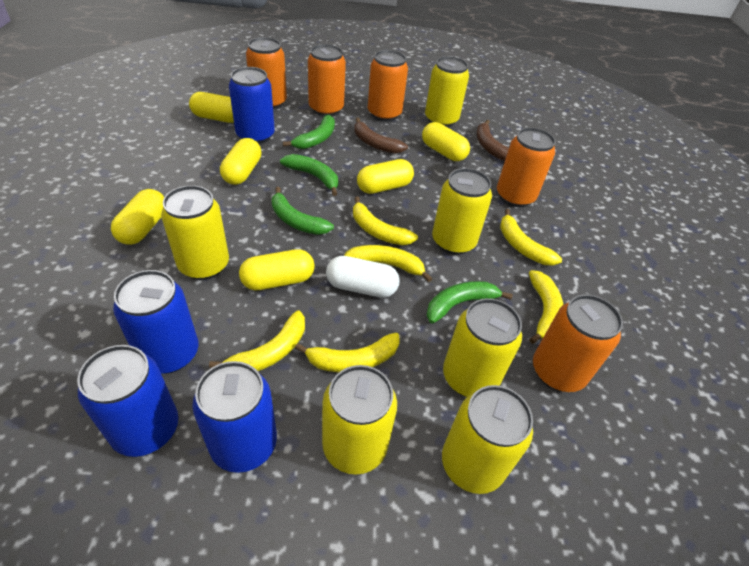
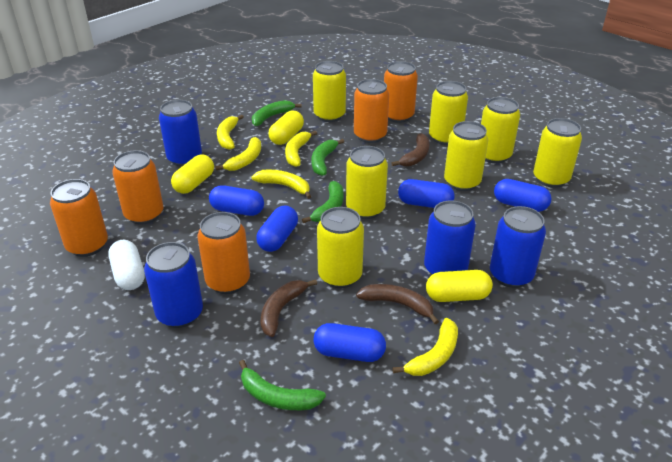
blue capsule: 0 -> 5
brown banana: 2 -> 3
yellow banana: 6 -> 5
yellow can: 6 -> 7
yellow capsule: 6 -> 3

